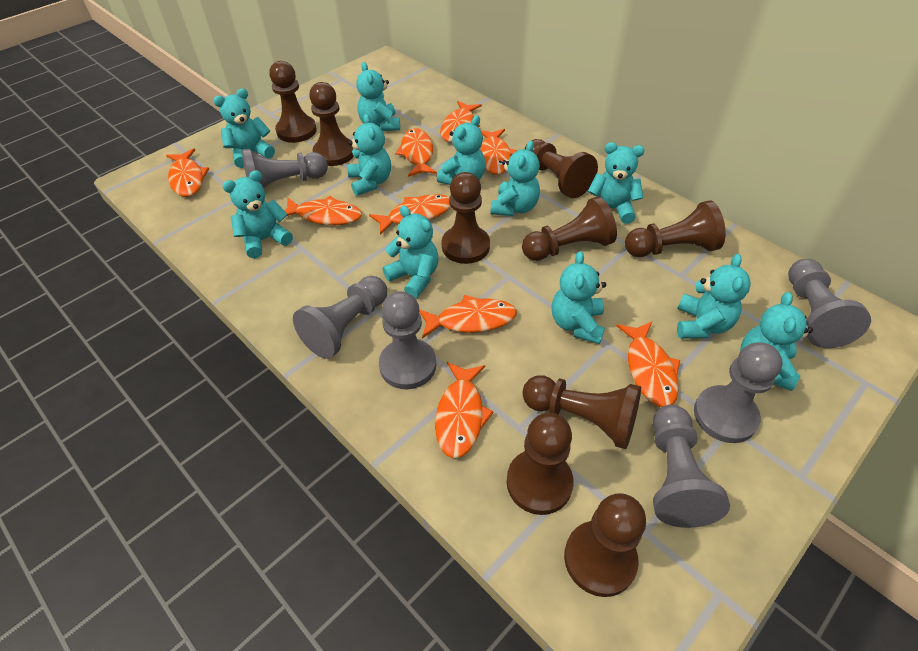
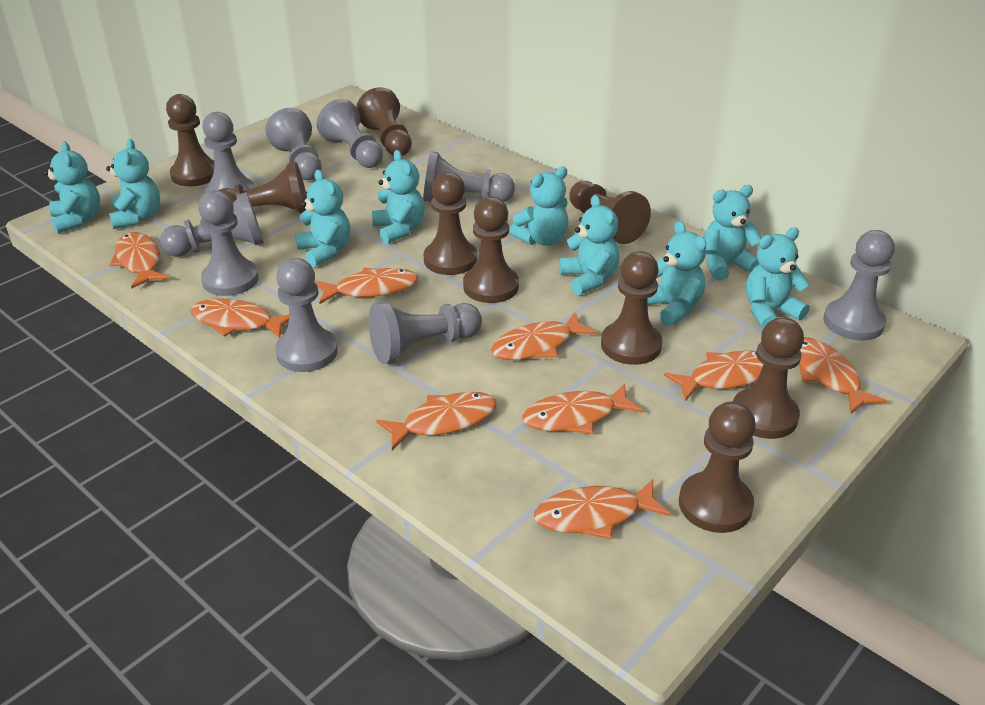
grey pawn: 6 -> 9
turquoise teddy bear: 11 -> 9

